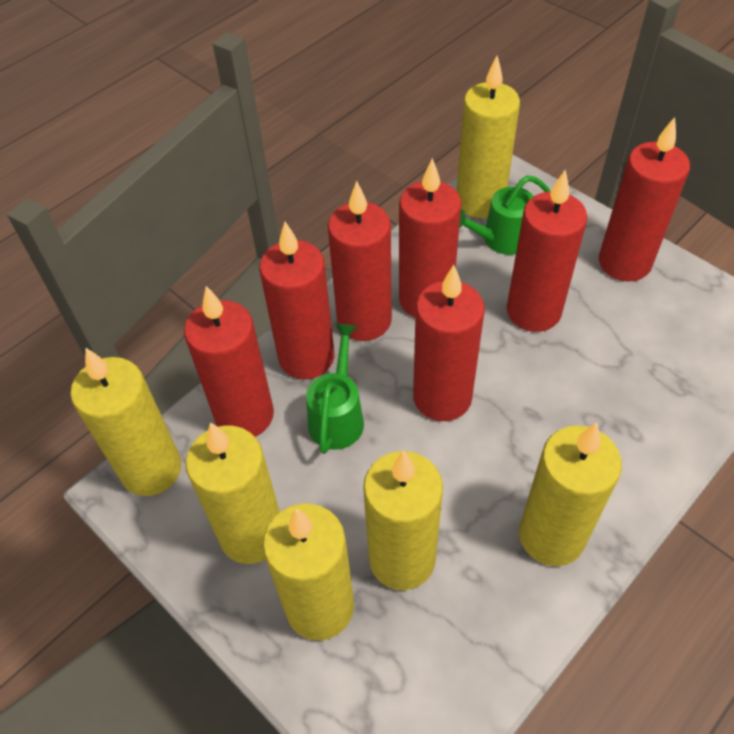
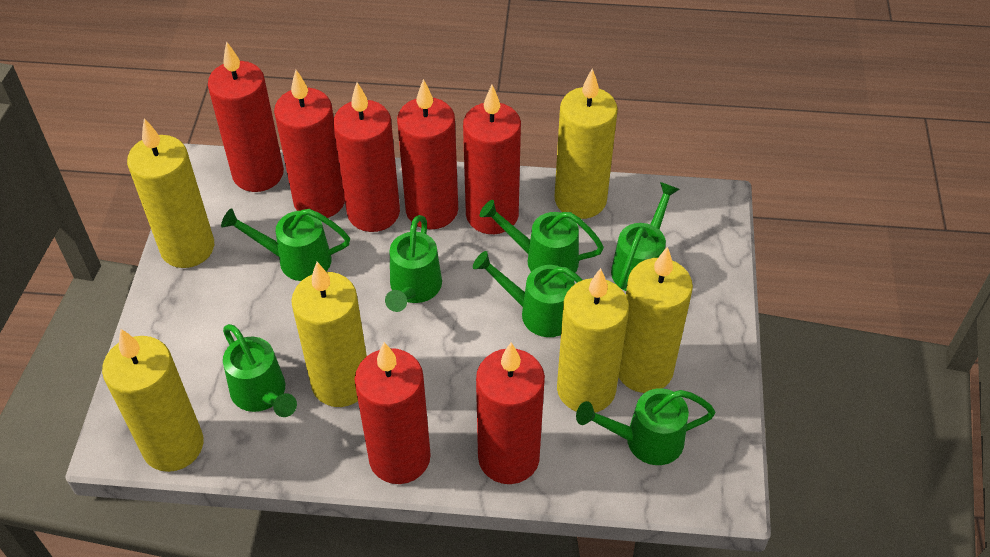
green watering can: 2 -> 7

